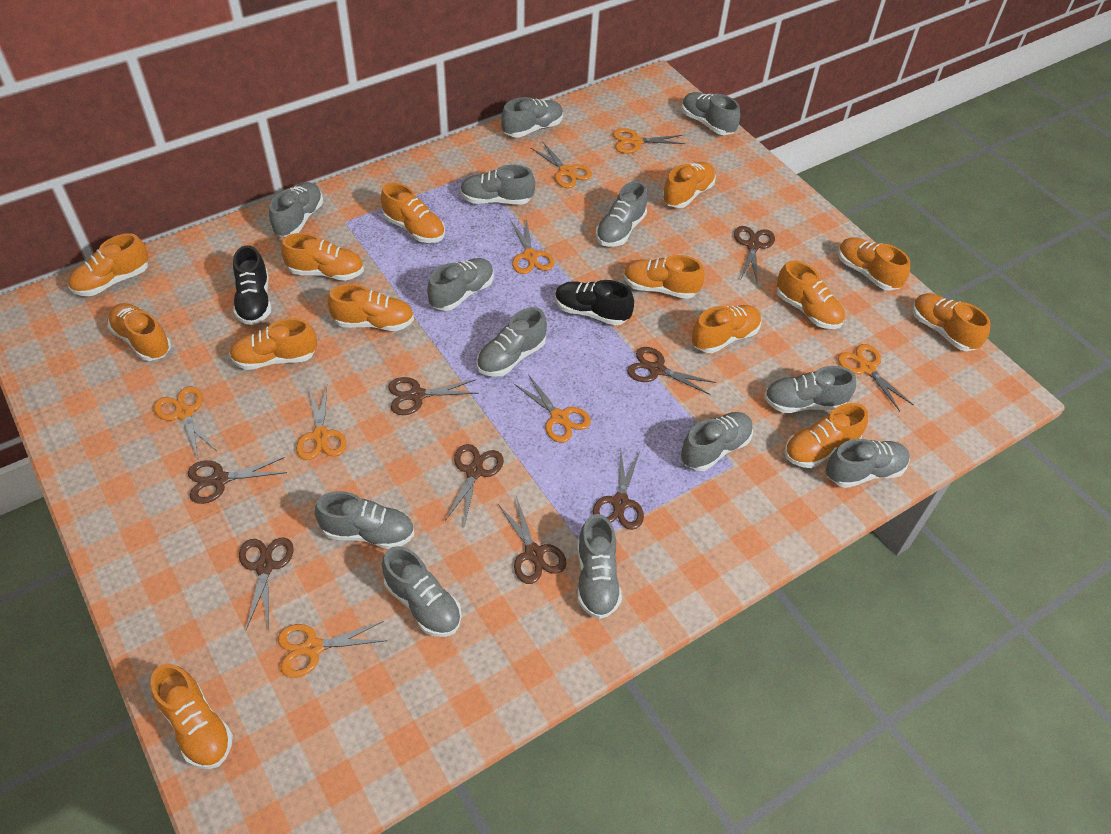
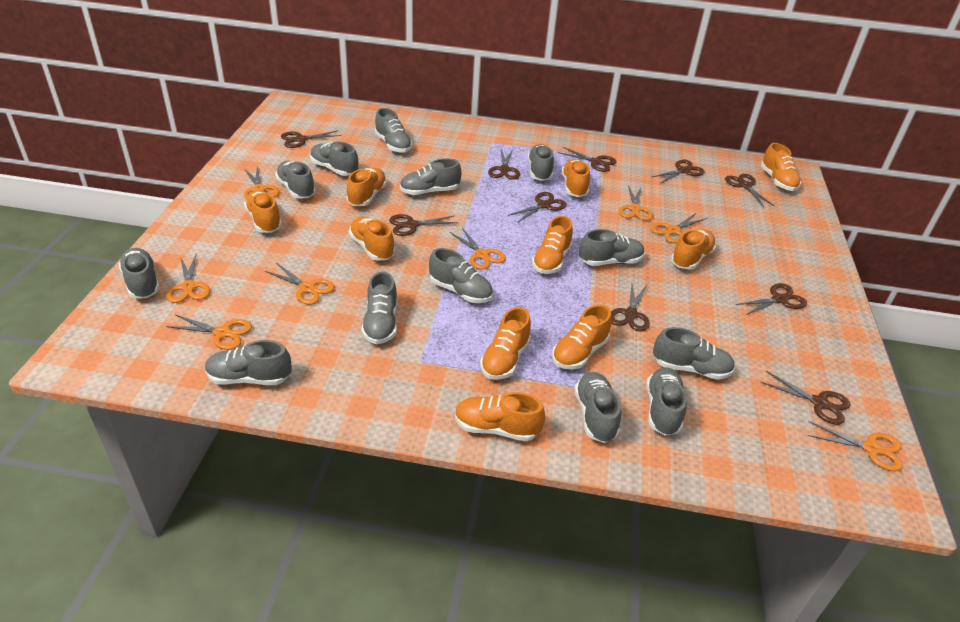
black shoe: 2 -> 0
brown scissors: 8 -> 10
orange shoe: 14 -> 10

